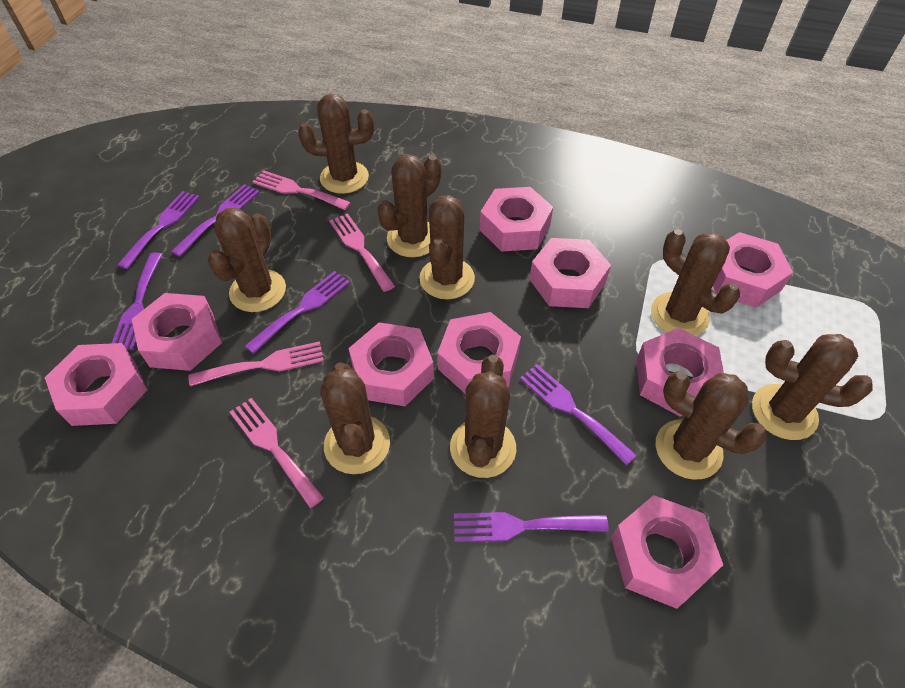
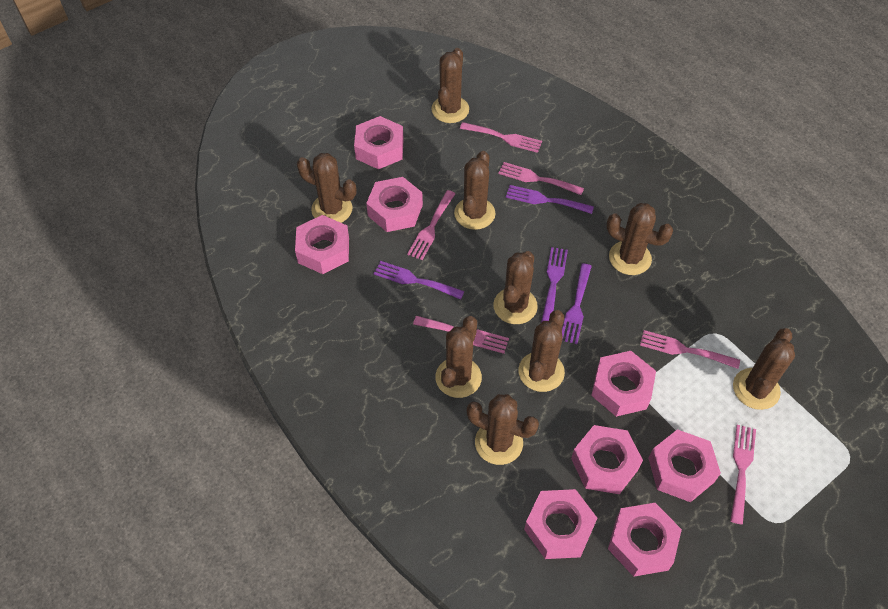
pink fork: 4 -> 6
pink nut: 9 -> 8
purple fork: 6 -> 4

